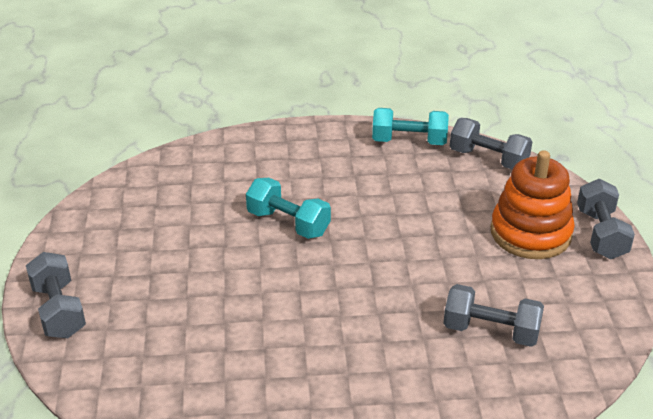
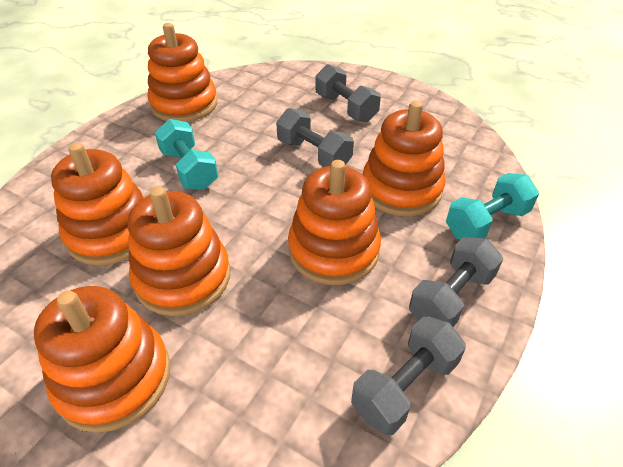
orange stacking toy: 1 -> 6

